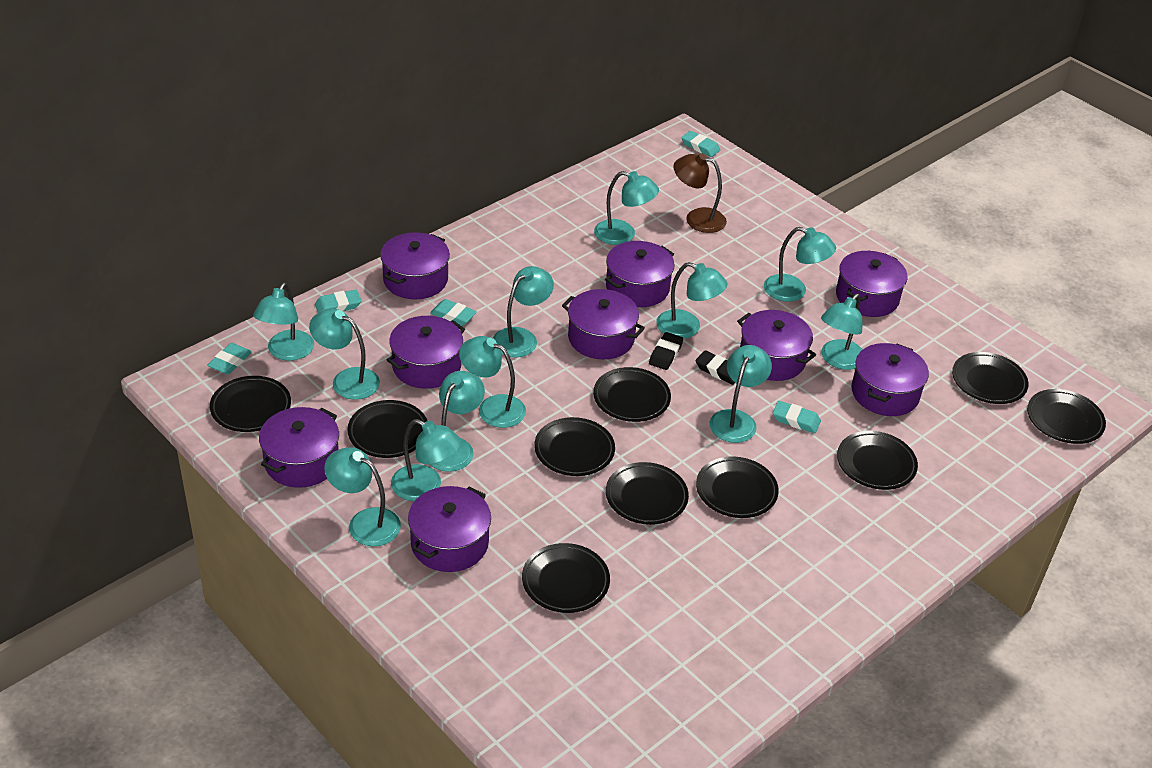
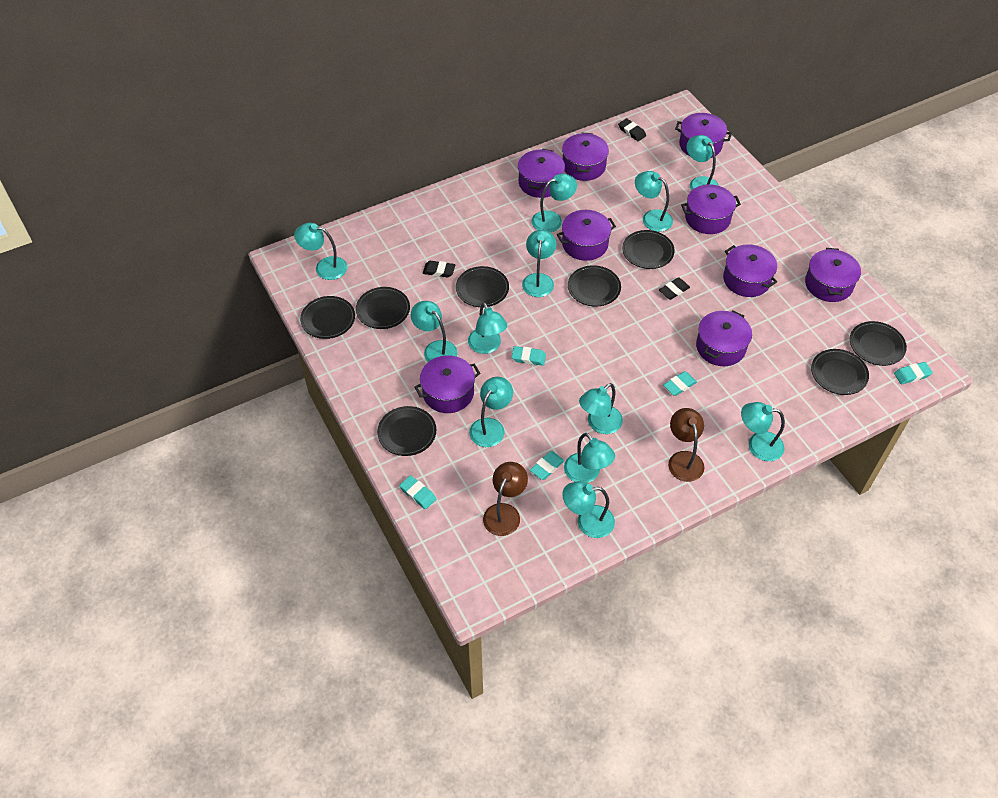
black eraser: 2 -> 3
black plate: 10 -> 8
brown lamp: 1 -> 2

